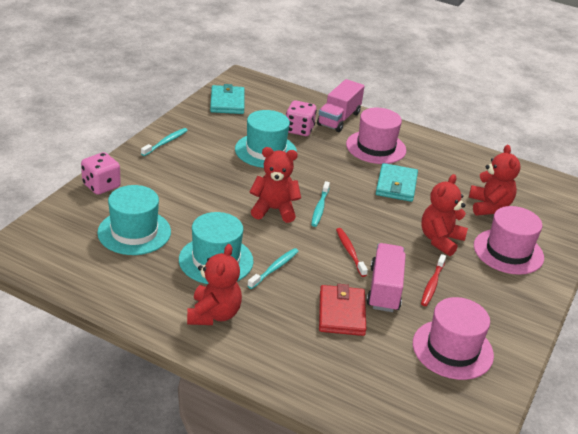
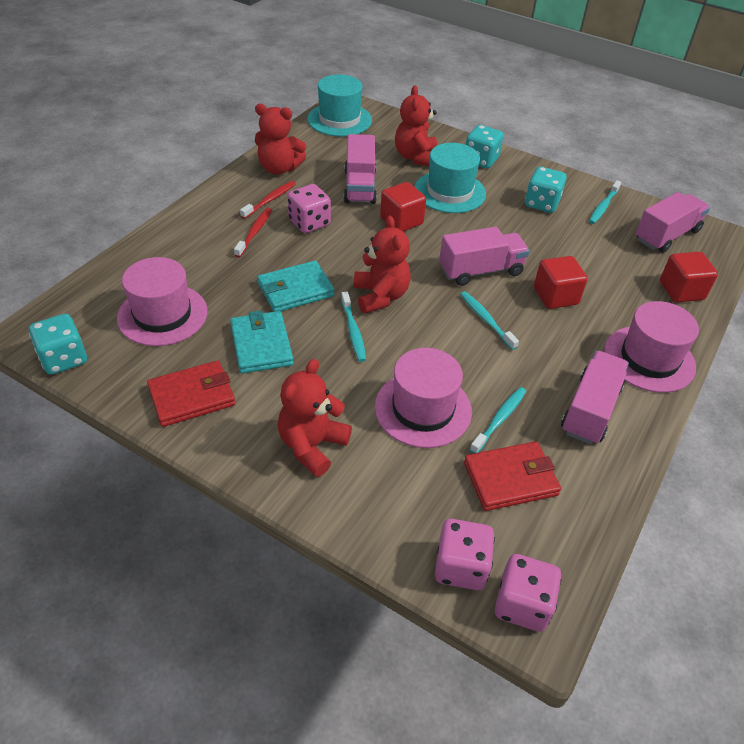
pink dice: 2 -> 3
pink truck: 2 -> 4
red cube: 0 -> 3
red wallet: 1 -> 2
turquoise dice: 0 -> 3
turquoise hat: 3 -> 2
turquoise toothbrush: 3 -> 4

